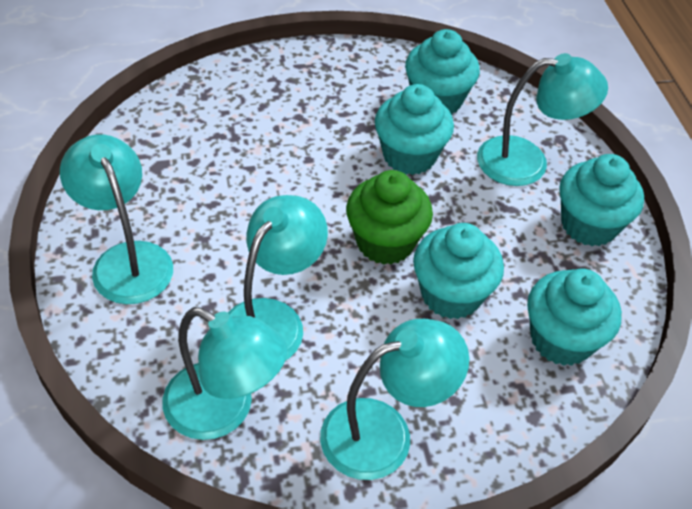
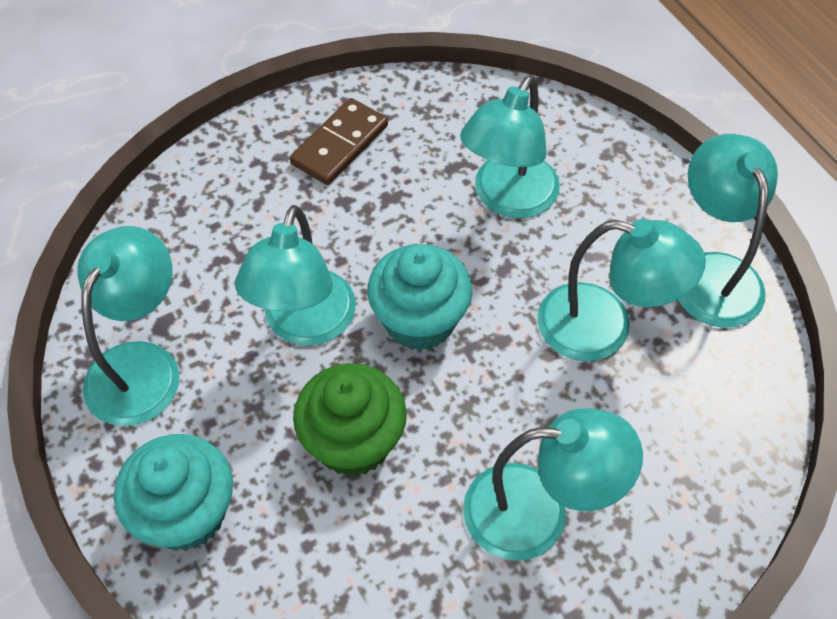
brown domino: 0 -> 1
turquoise cupcake: 5 -> 2
turquoise lamp: 5 -> 6

